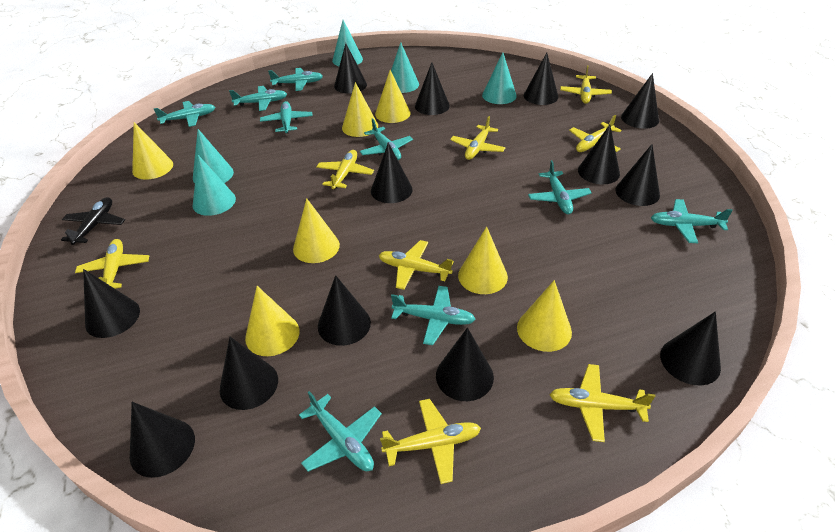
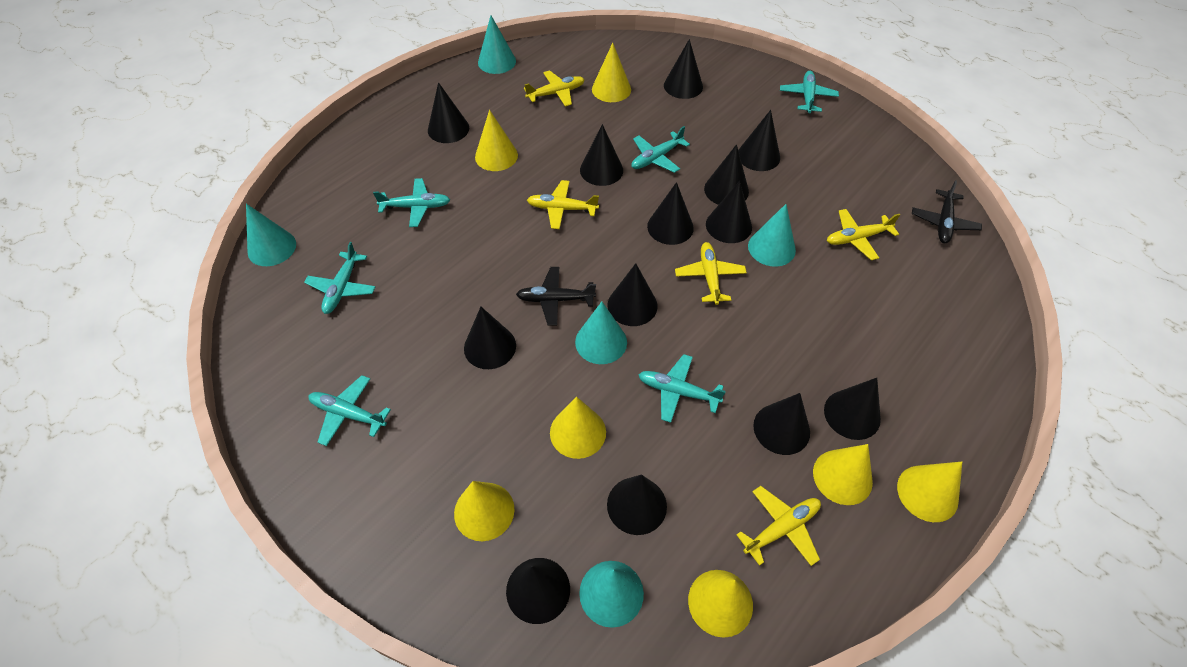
black plane: 1 -> 2
turquoise plane: 9 -> 6
yellow plane: 8 -> 5

